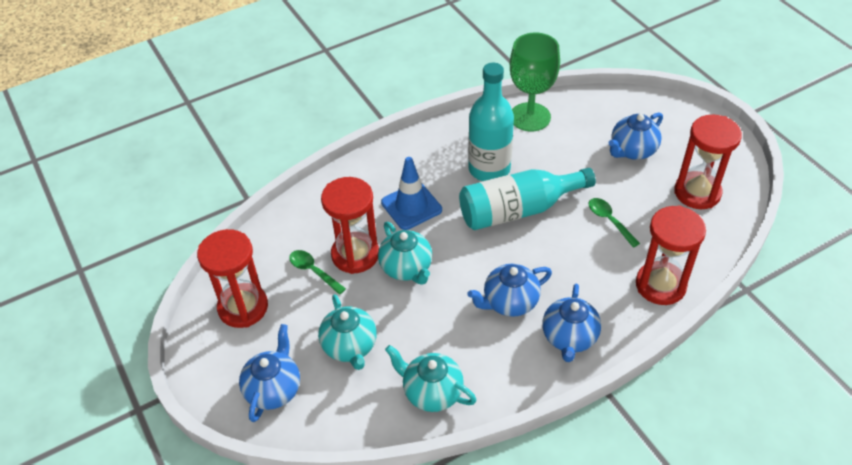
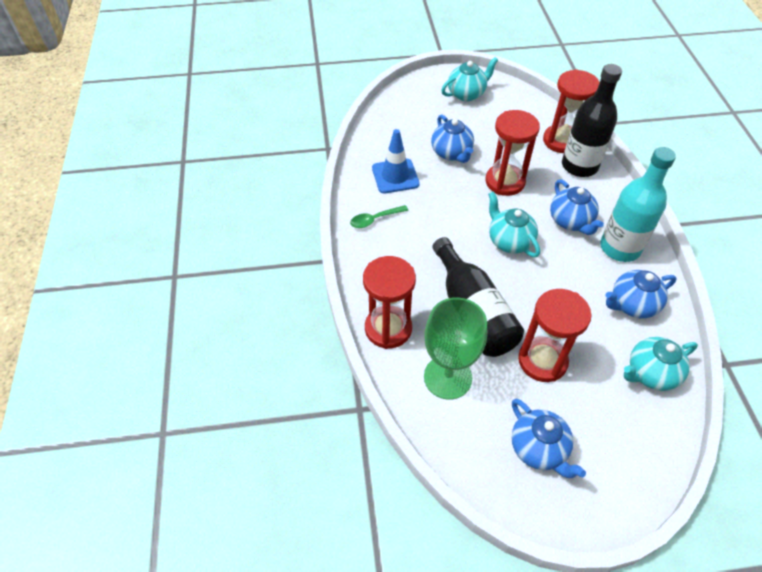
black bottle: 0 -> 2
green spoon: 2 -> 1
turquoise bottle: 2 -> 1

